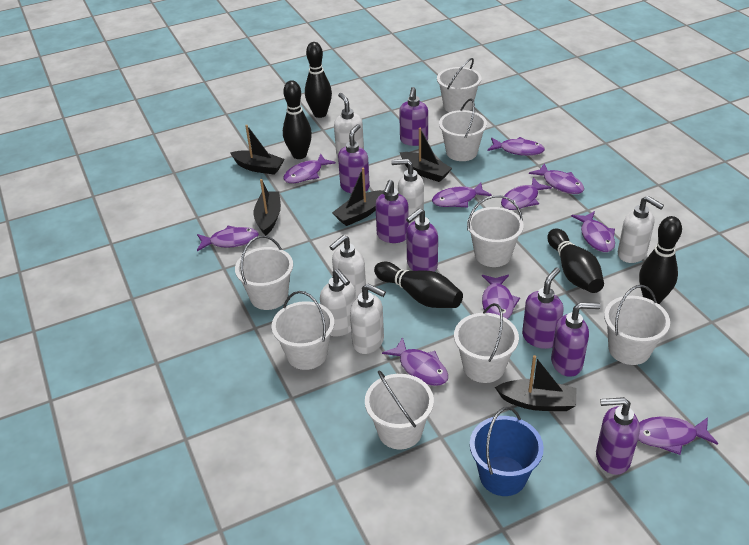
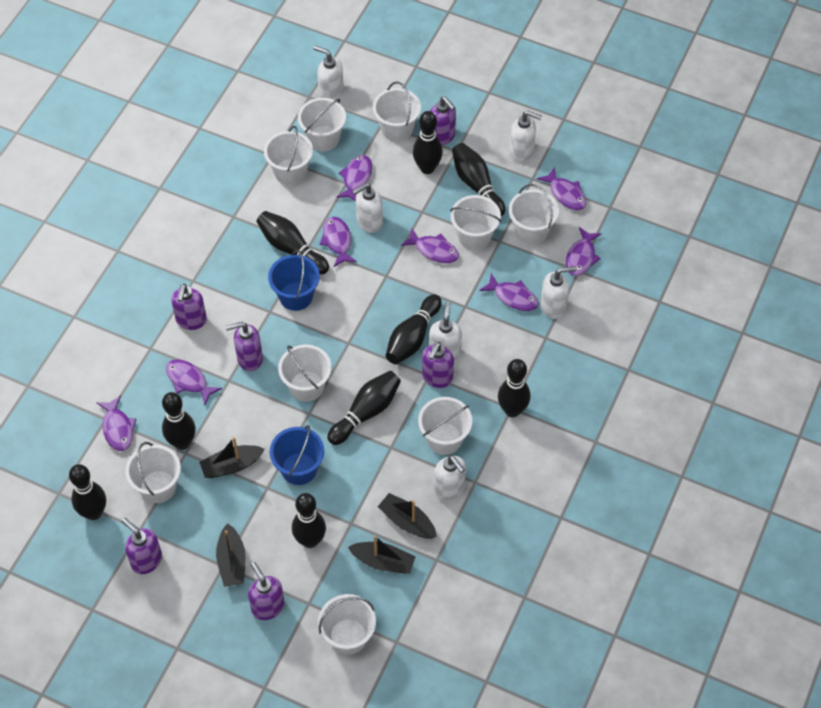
black boat: 5 -> 4
black bowling pin: 5 -> 9
blue bucket: 1 -> 2
purple fish: 10 -> 8
purple soap dispenser: 7 -> 6
white bucket: 8 -> 9

